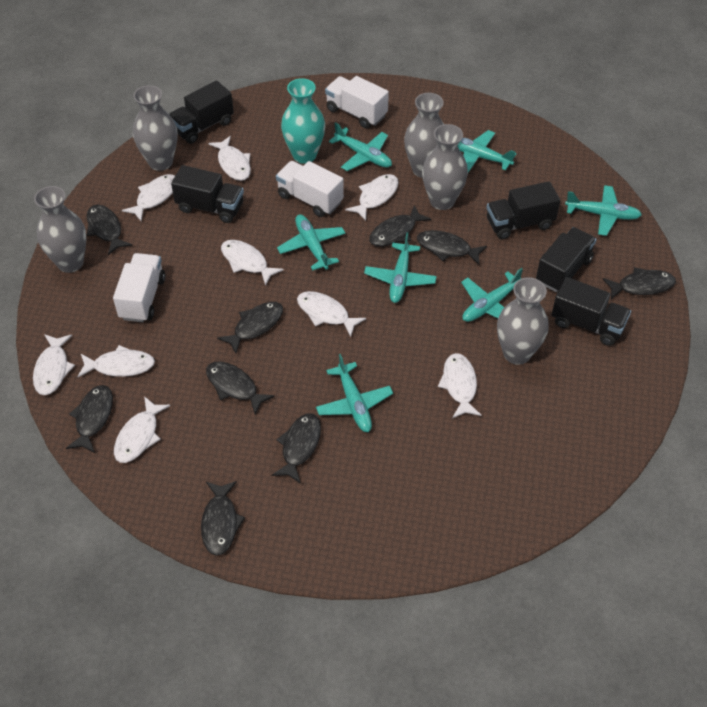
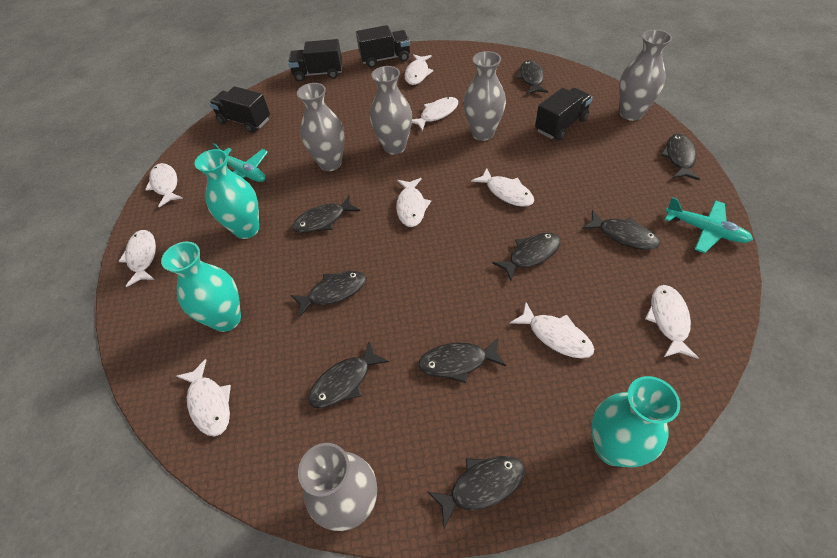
black truck: 5 -> 4
turquoise plane: 7 -> 2
turquoise vase: 1 -> 3
white truck: 3 -> 0

